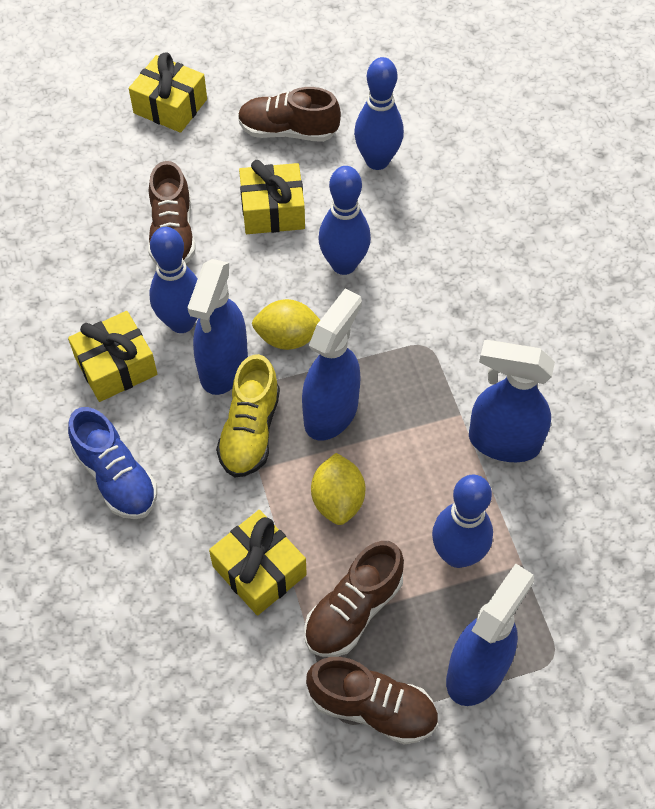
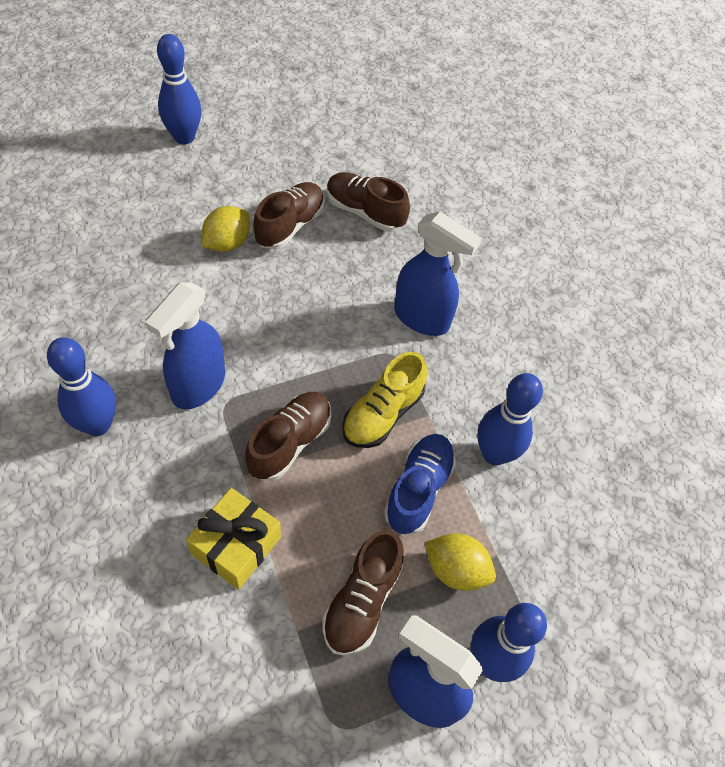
blue spray bottle: 4 -> 3
yellow gift: 4 -> 1

